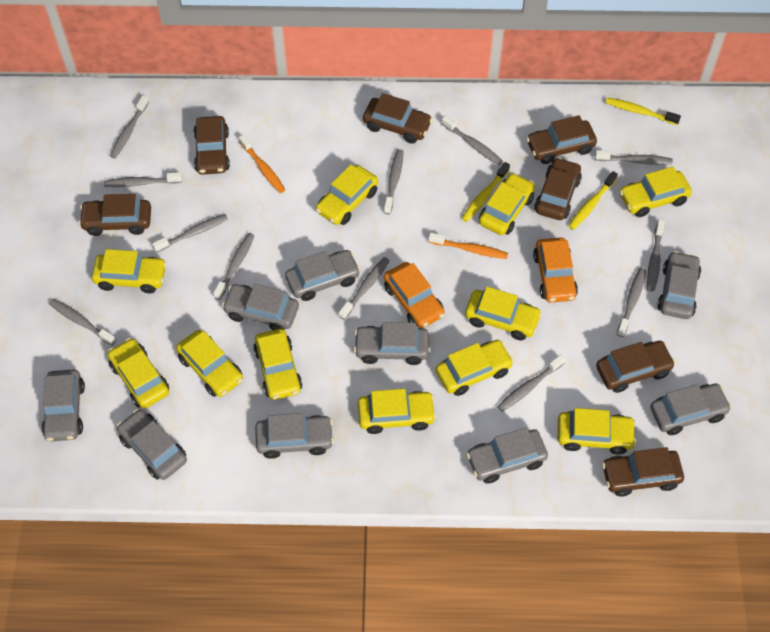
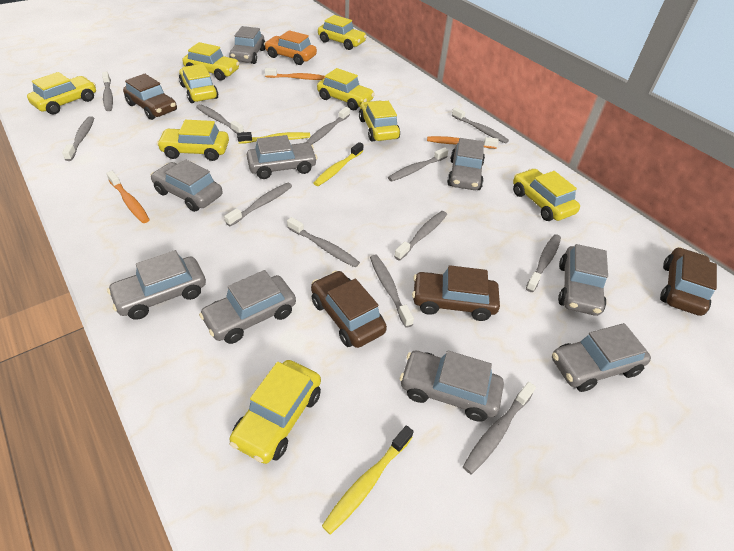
brown car: 7 -> 4
orange car: 2 -> 1
orange toothbrush: 2 -> 3
yellow car: 11 -> 9

